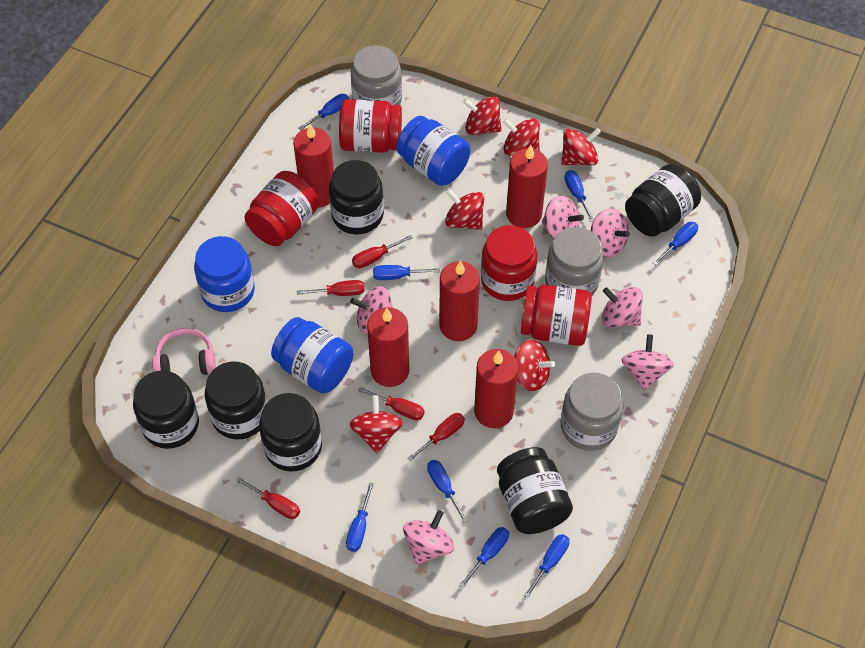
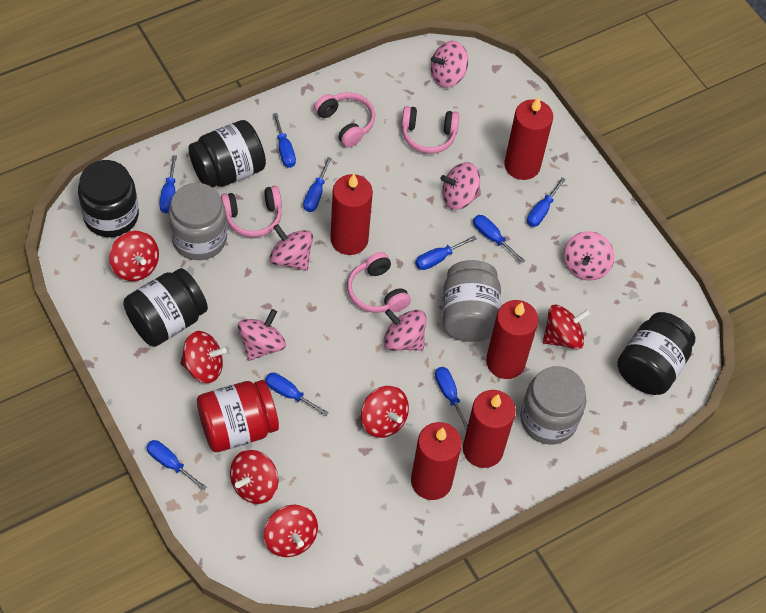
black jar: 6 -> 4
blue jar: 3 -> 0
blue screwdriver: 8 -> 9
pink headphones: 1 -> 4
red jar: 4 -> 1
red screwdriver: 5 -> 0

